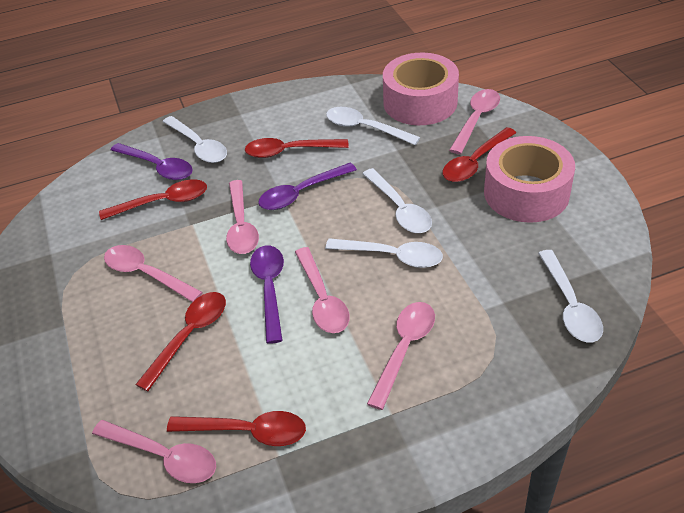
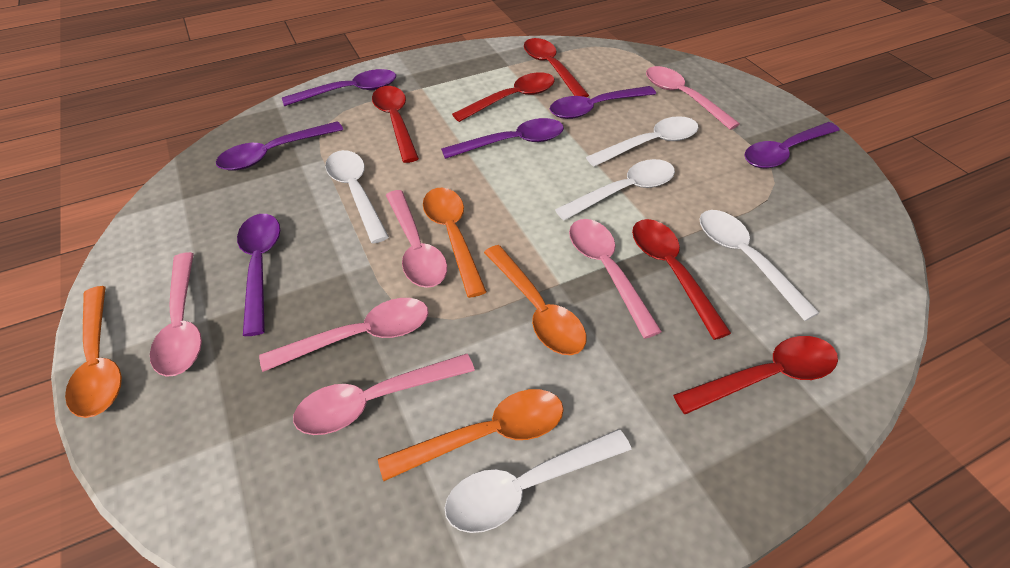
orange spoon: 0 -> 4
pink tape: 2 -> 0
purple spoon: 3 -> 6

